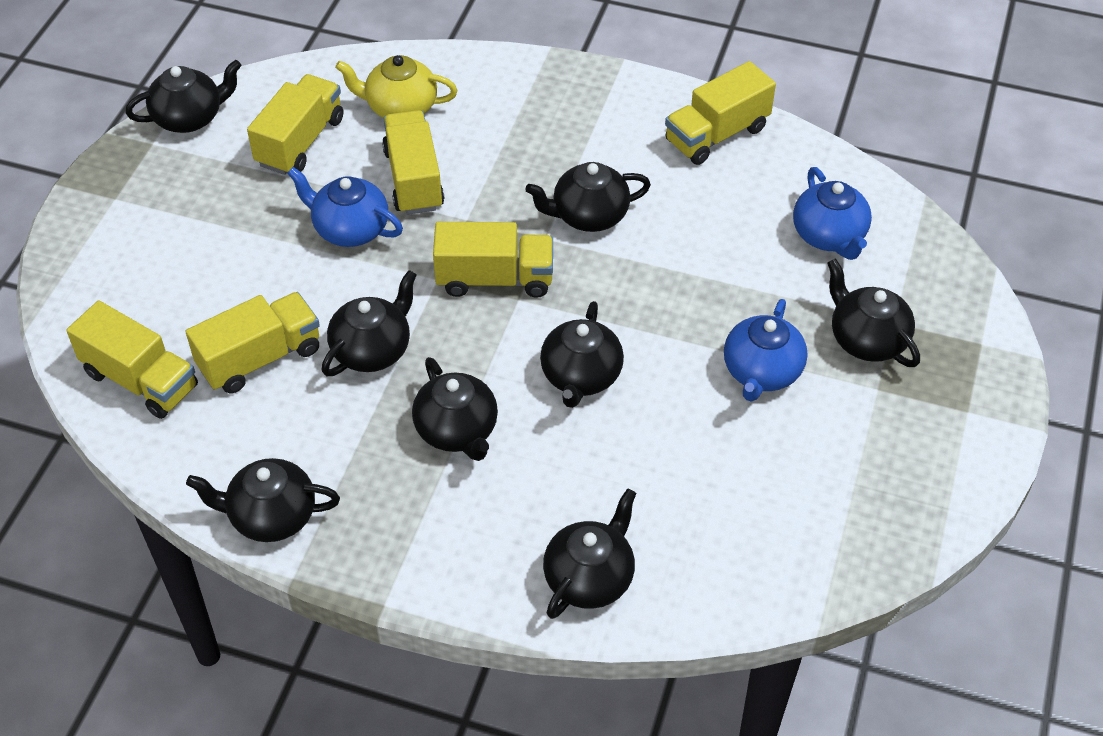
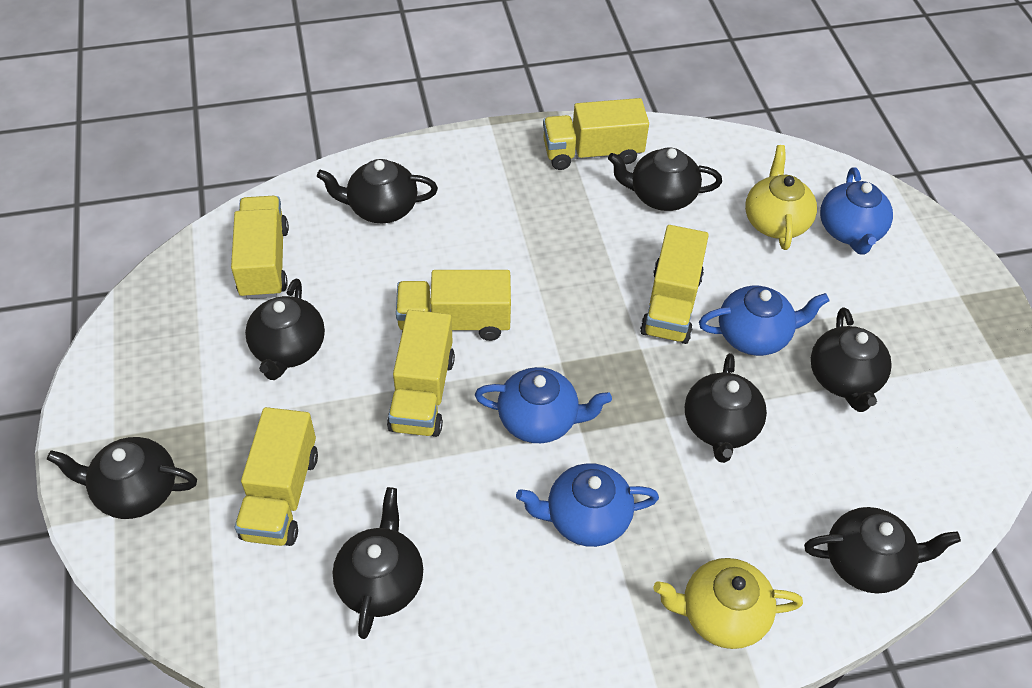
blue teapot: 3 -> 4
yellow teapot: 1 -> 2

